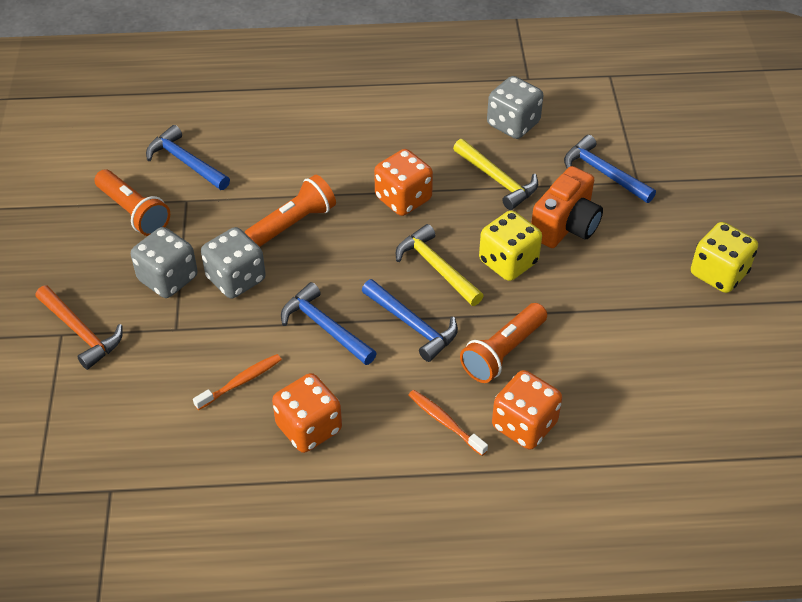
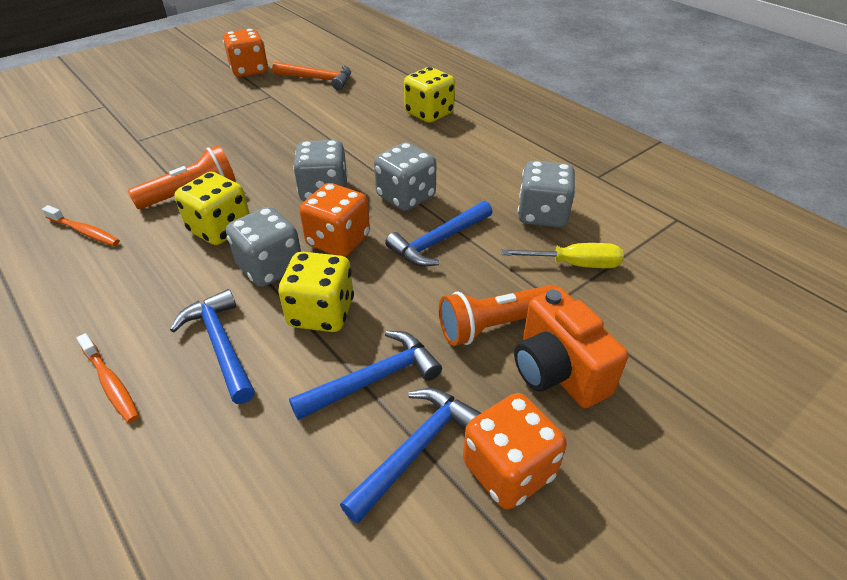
grey dice: 3 -> 4
orange flashlight: 3 -> 2
yellow dice: 2 -> 3
yellow hammer: 2 -> 0
yellow screwdriver: 0 -> 1

